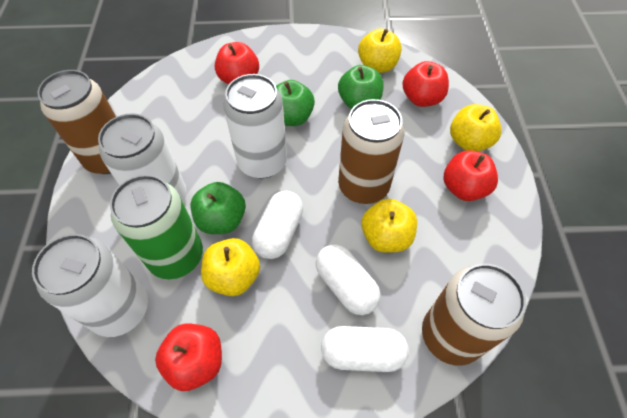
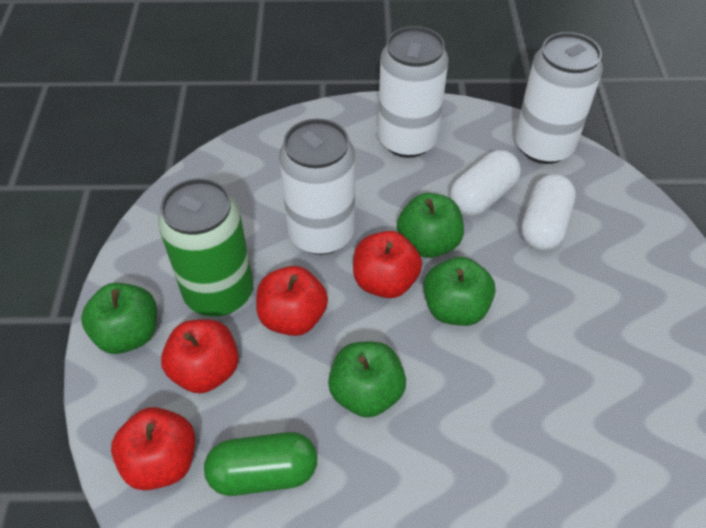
brown can: 3 -> 0
green apple: 3 -> 4
green capsule: 0 -> 1
white capsule: 3 -> 2
yellow apple: 4 -> 0

